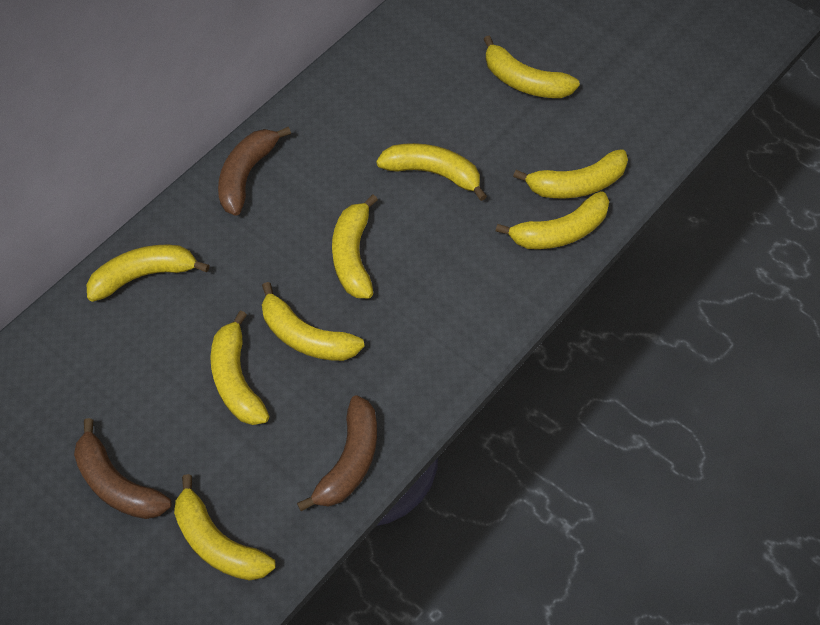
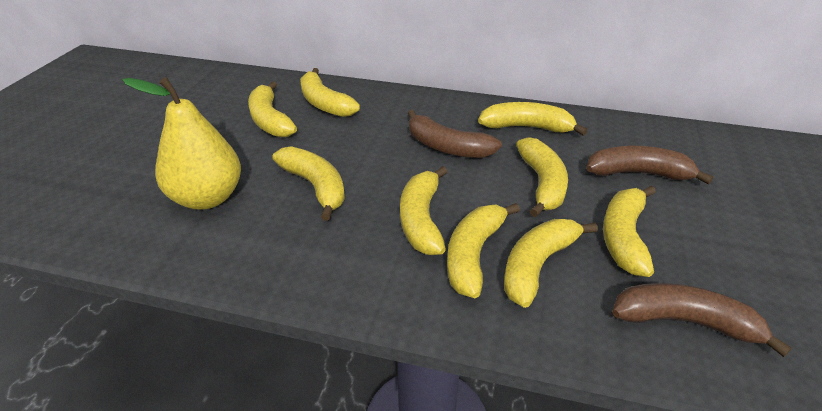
yellow pear: 0 -> 1

